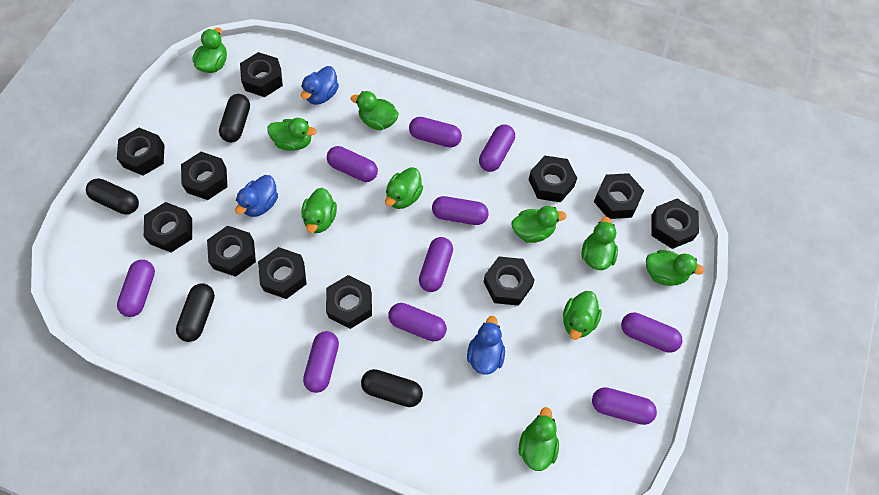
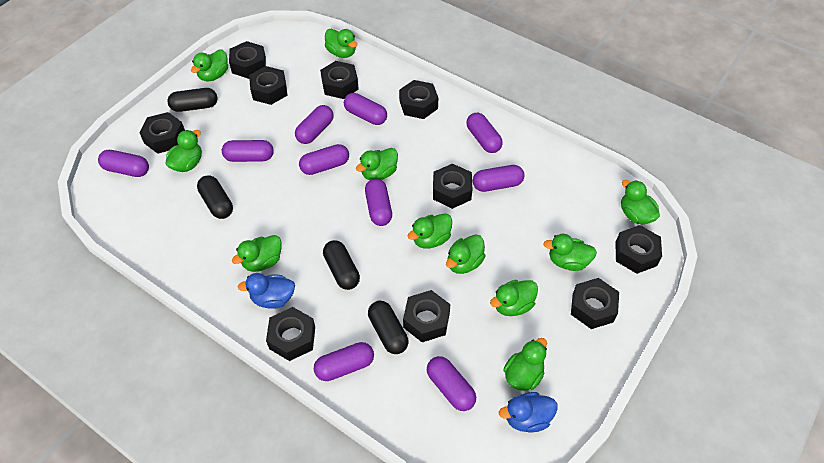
black nut: 11 -> 10
blue duck: 3 -> 2
green duck: 10 -> 11

